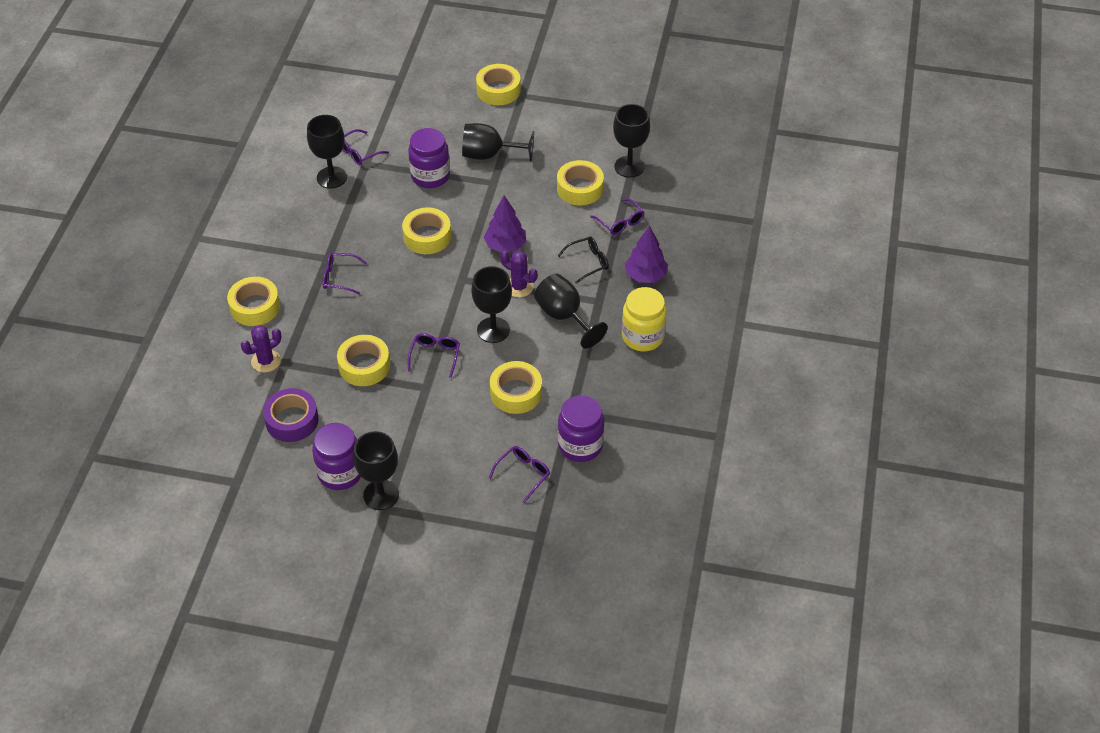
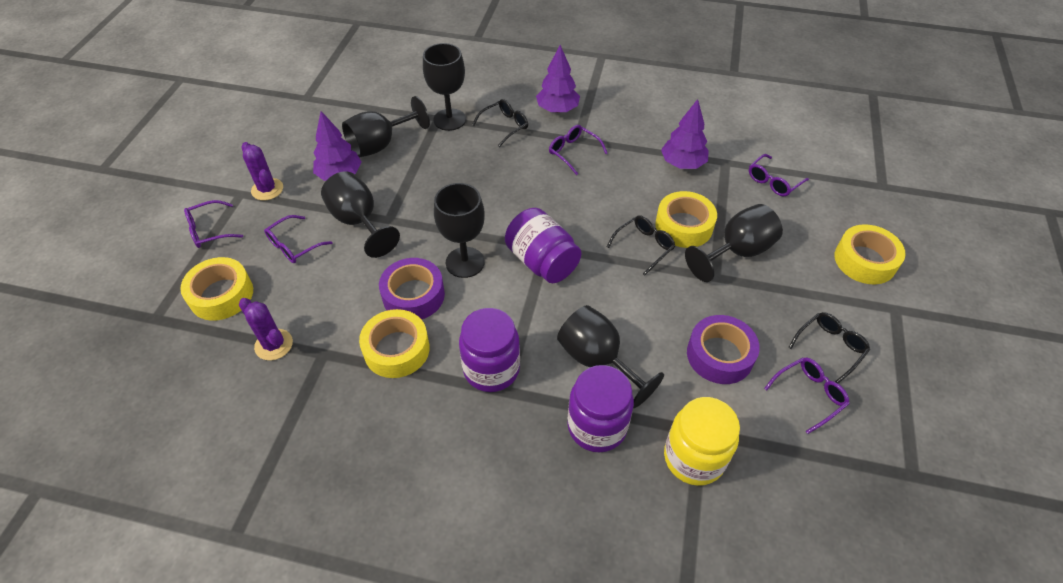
black glasses: 1 -> 3
purple tape: 1 -> 2
purple tree: 2 -> 3
yellow tape: 6 -> 4

